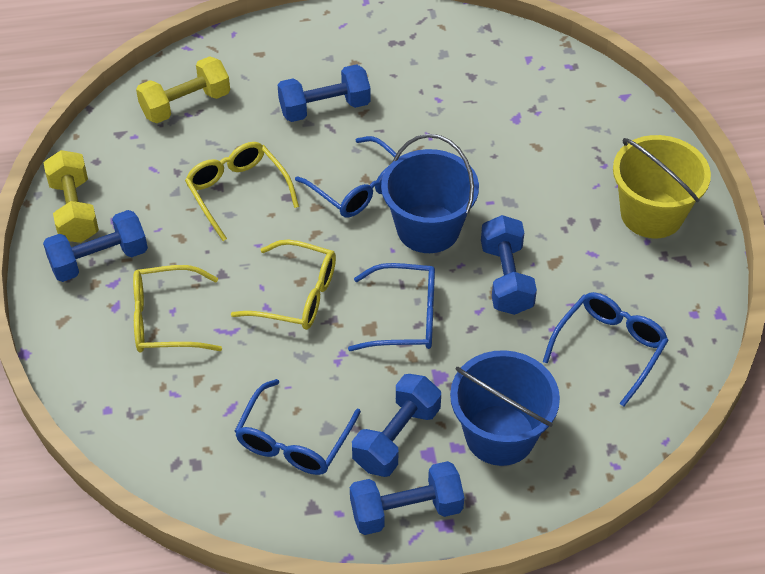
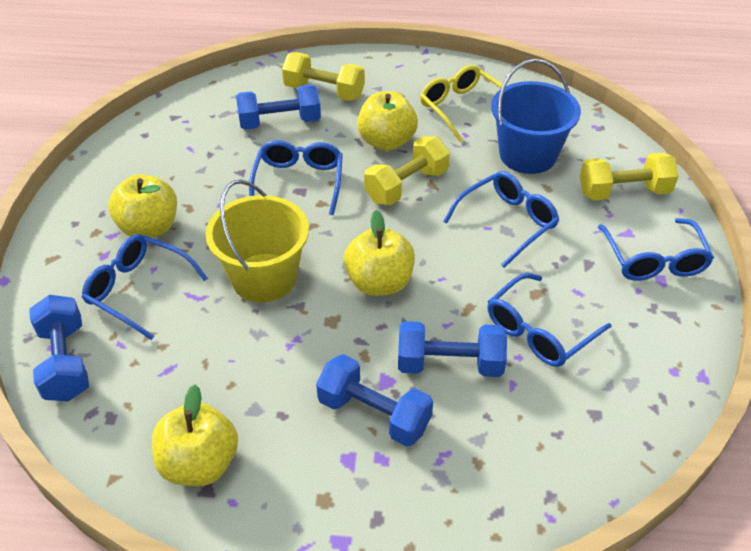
blue bucket: 2 -> 1
blue dumbbell: 5 -> 4
blue glasses: 4 -> 5
yellow apple: 0 -> 4
yellow dumbbell: 2 -> 3
yellow glasses: 3 -> 1

